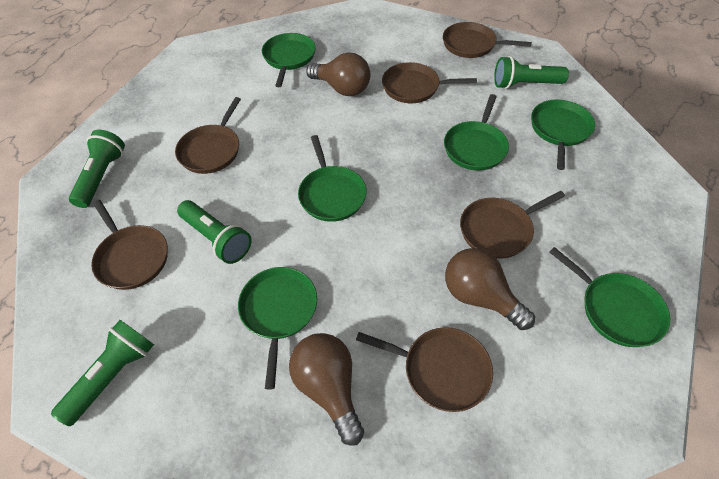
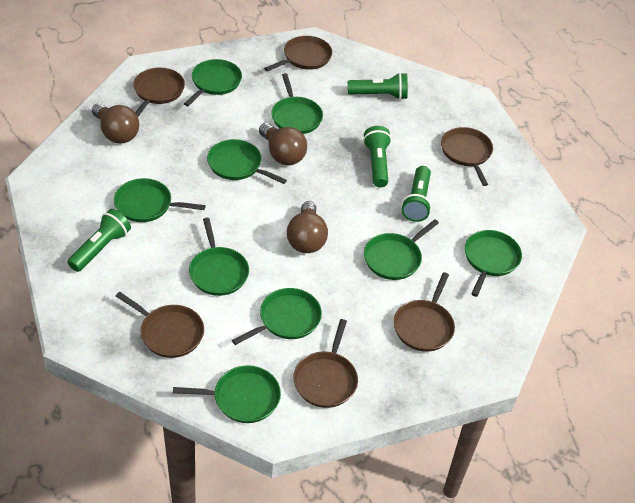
green pan: 6 -> 9

